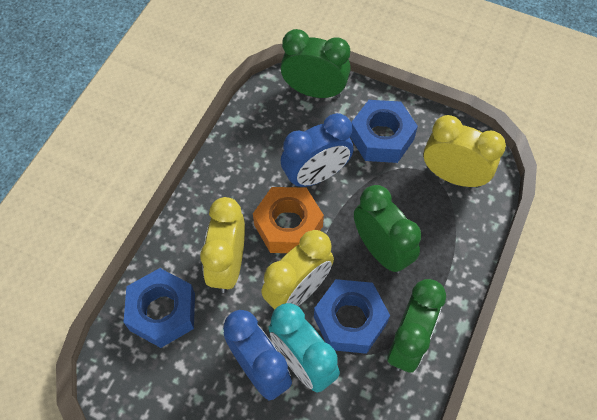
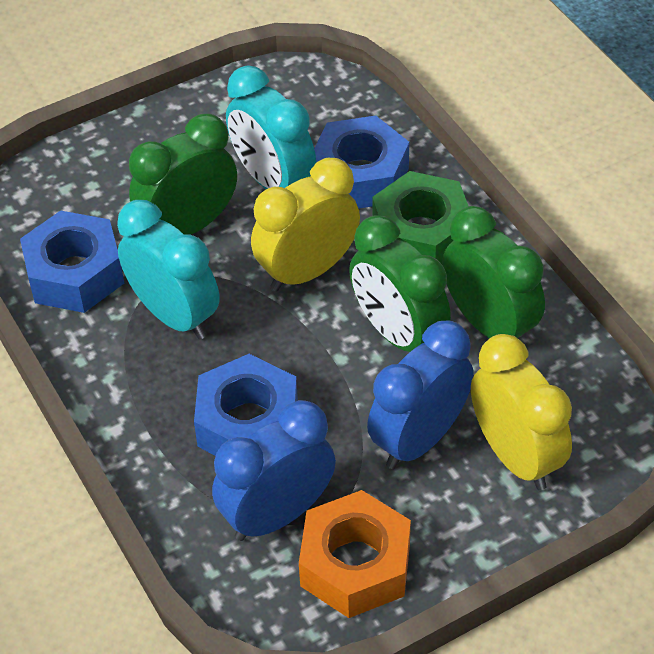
green nut: 0 -> 1
turquoise clock: 1 -> 2
yellow clock: 3 -> 2

